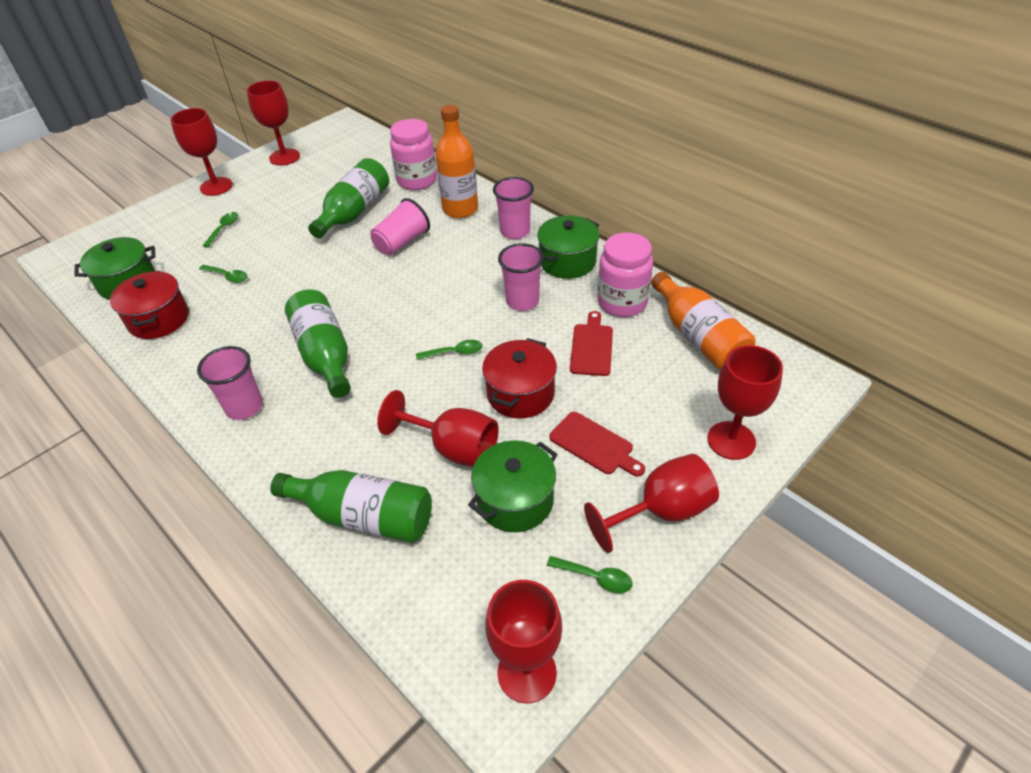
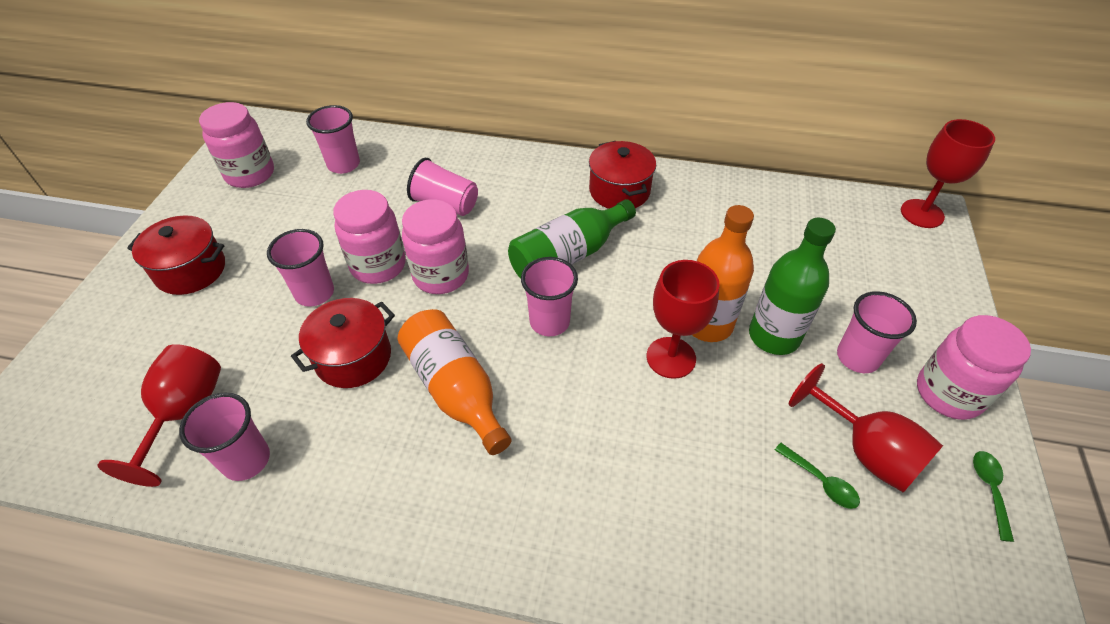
green bottle: 3 -> 2
green pot: 3 -> 0
green spoon: 4 -> 2
pink cup: 4 -> 6
pink jar: 2 -> 4
red cutting board: 2 -> 0
red goblet: 6 -> 4
red pot: 2 -> 3

